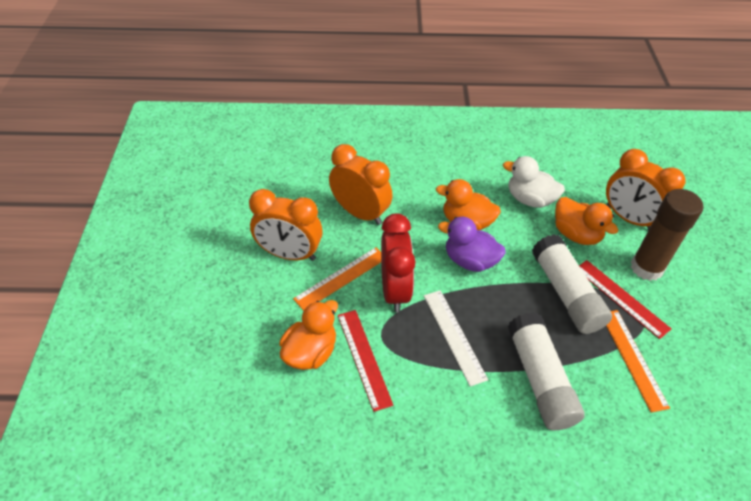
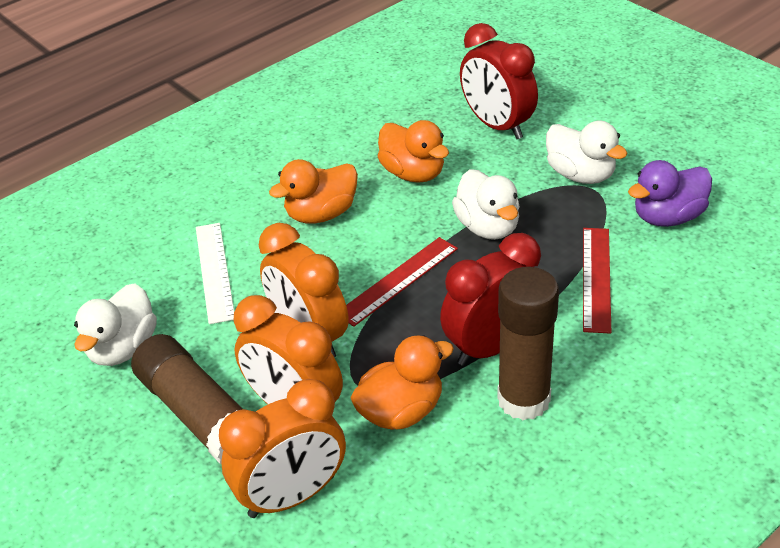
brown glue stick: 1 -> 2
orange ruler: 2 -> 0
red clock: 1 -> 2
white duck: 1 -> 3
white glue stick: 2 -> 0

